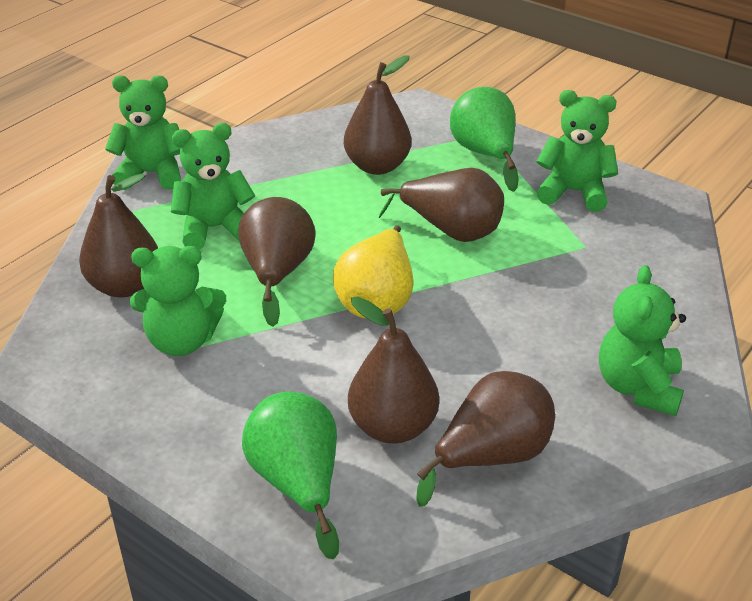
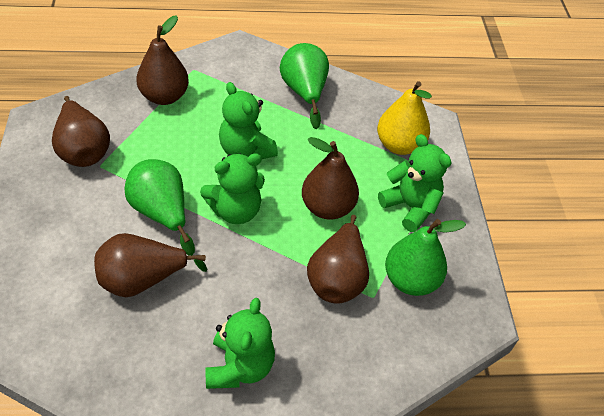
brown pear: 6 -> 5
green pear: 2 -> 3
green teddy bear: 5 -> 4

